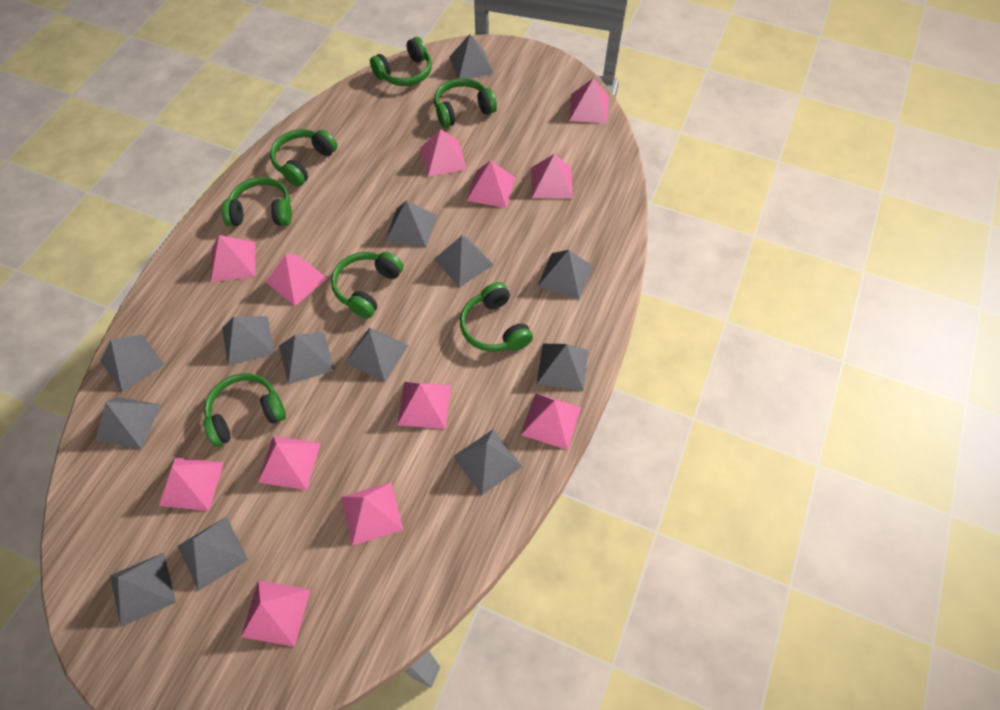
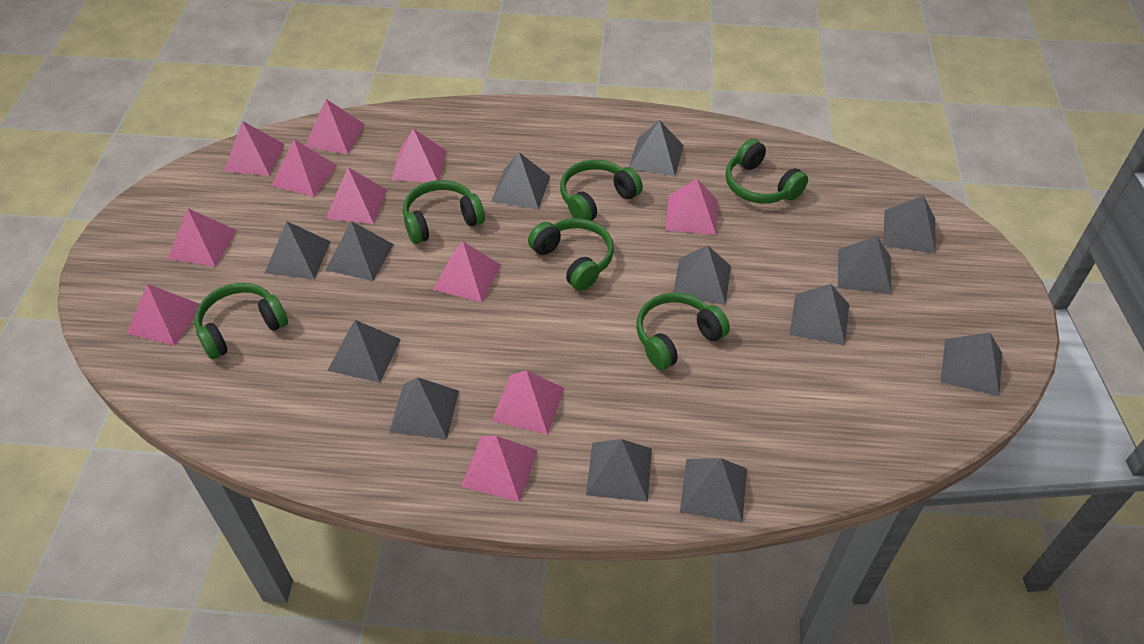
green headphones: 7 -> 6
pink pyramid: 12 -> 11

